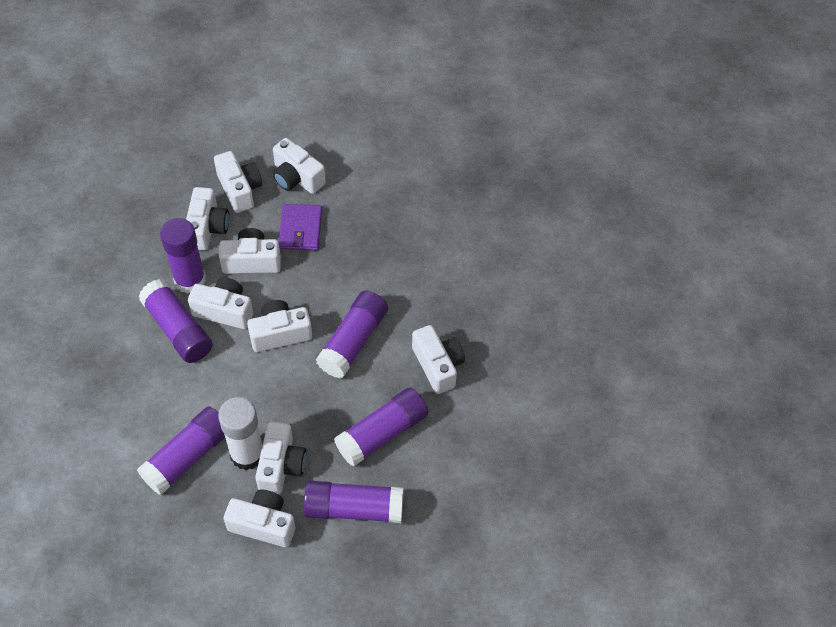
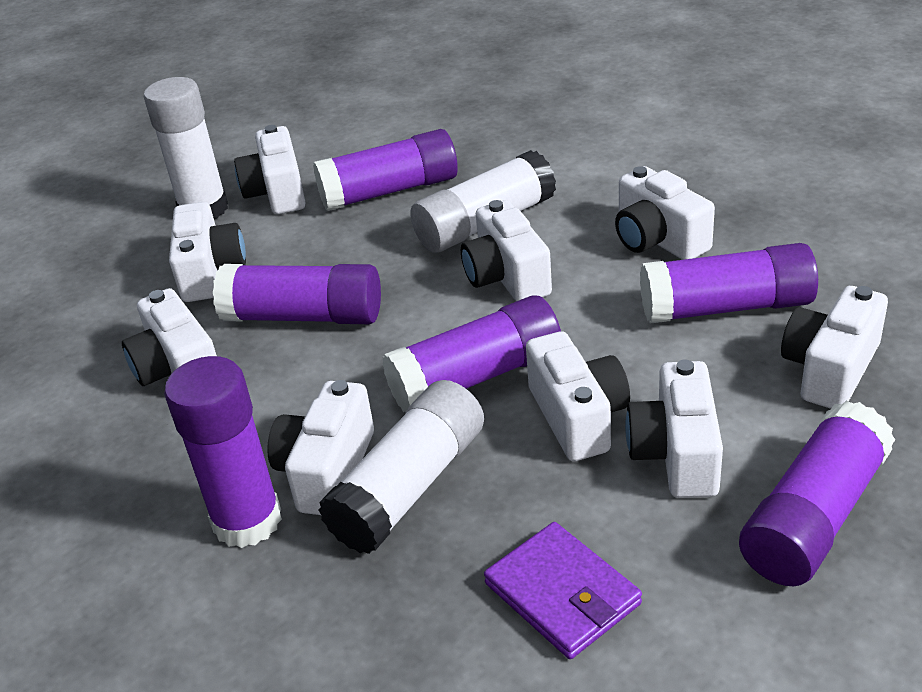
white glue stick: 1 -> 3

